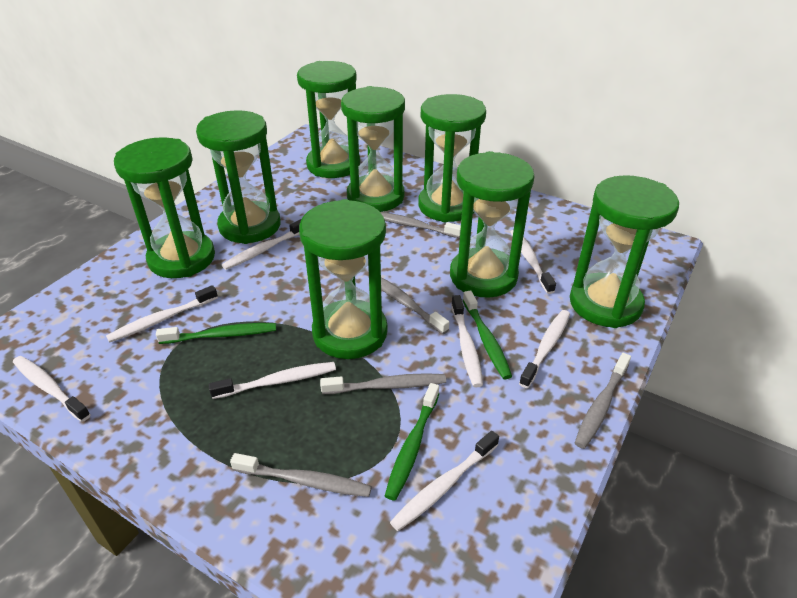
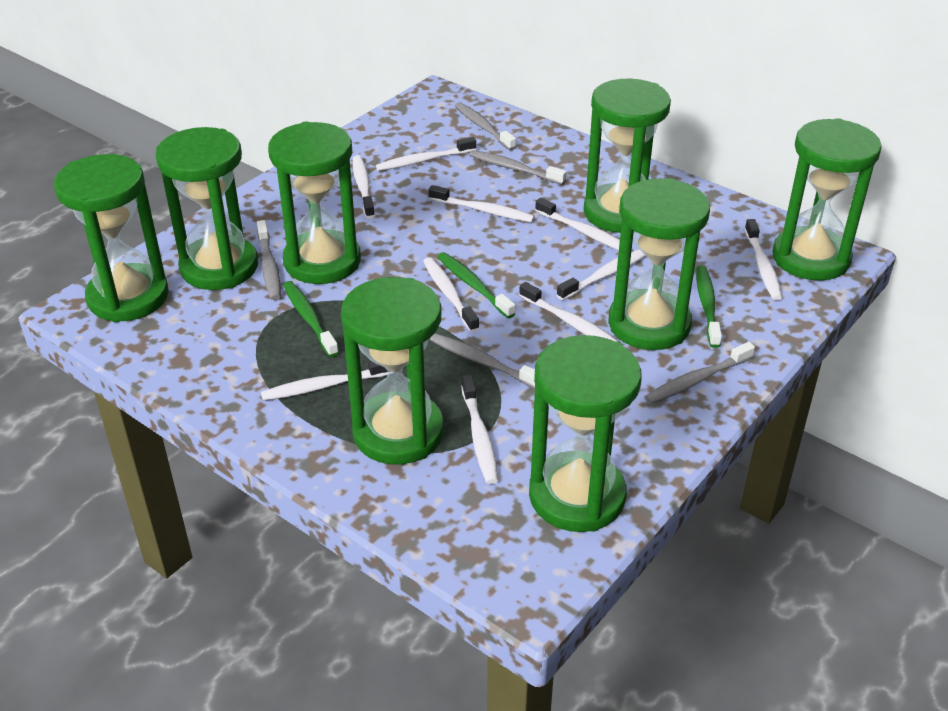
white toothbrush: 8 -> 10

